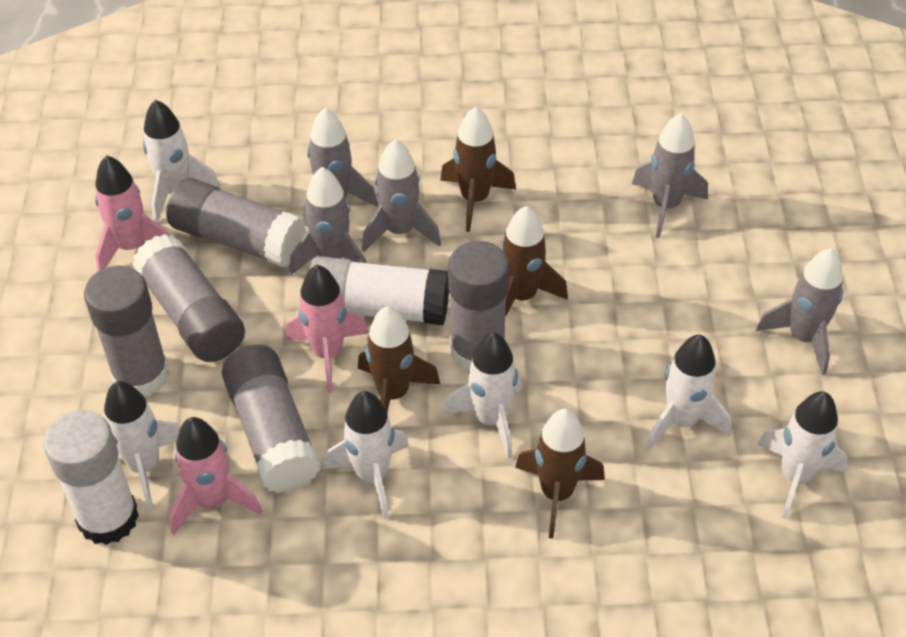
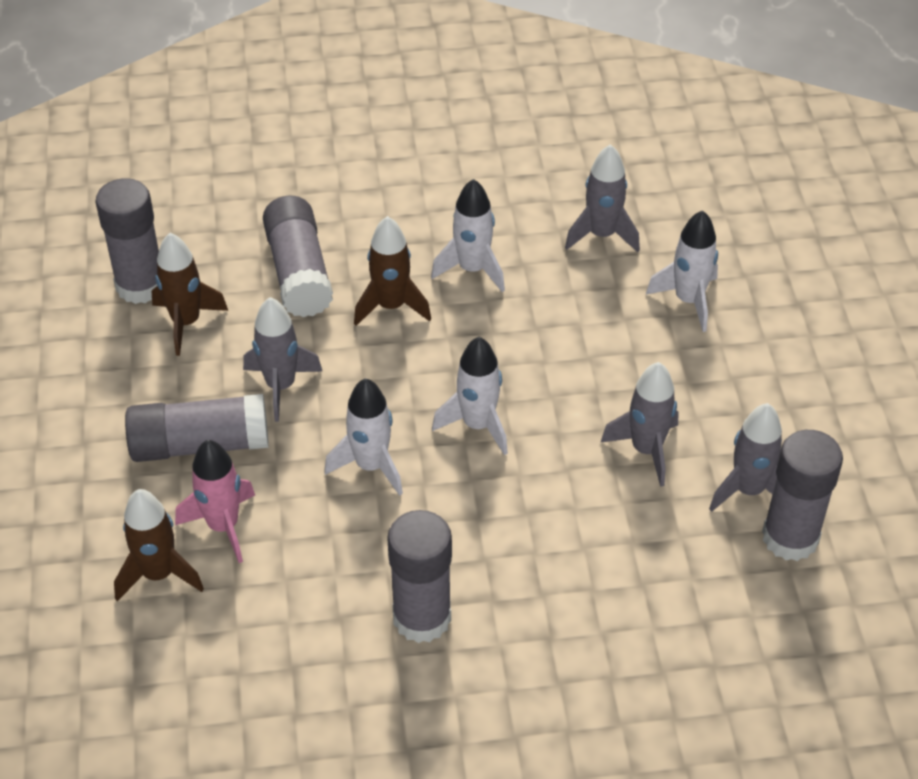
brown rocket: 4 -> 3
grey rocket: 5 -> 4
pink rocket: 3 -> 1
white glue stick: 2 -> 0
white rocket: 6 -> 4

